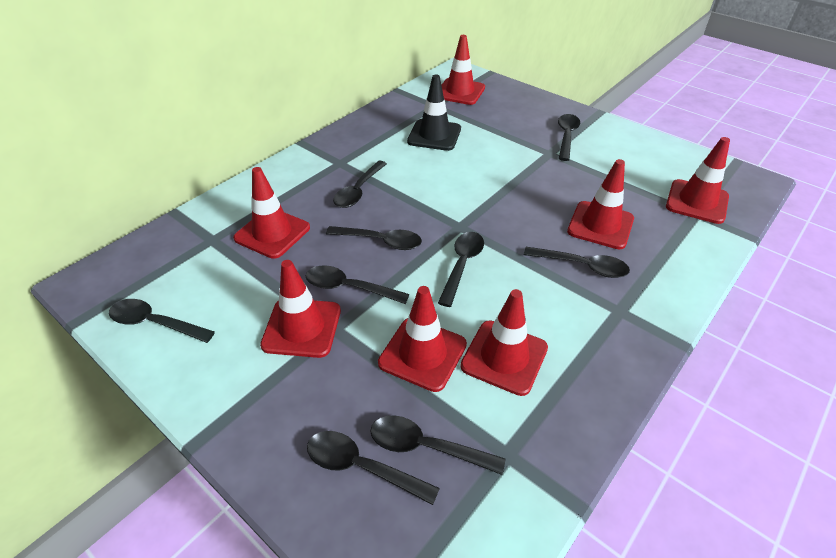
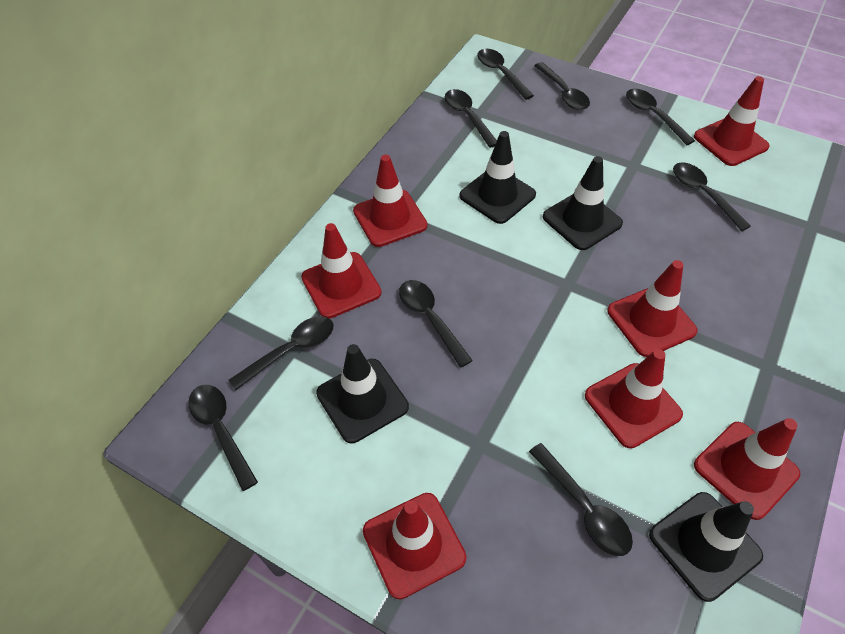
black traffic cone: 1 -> 4

